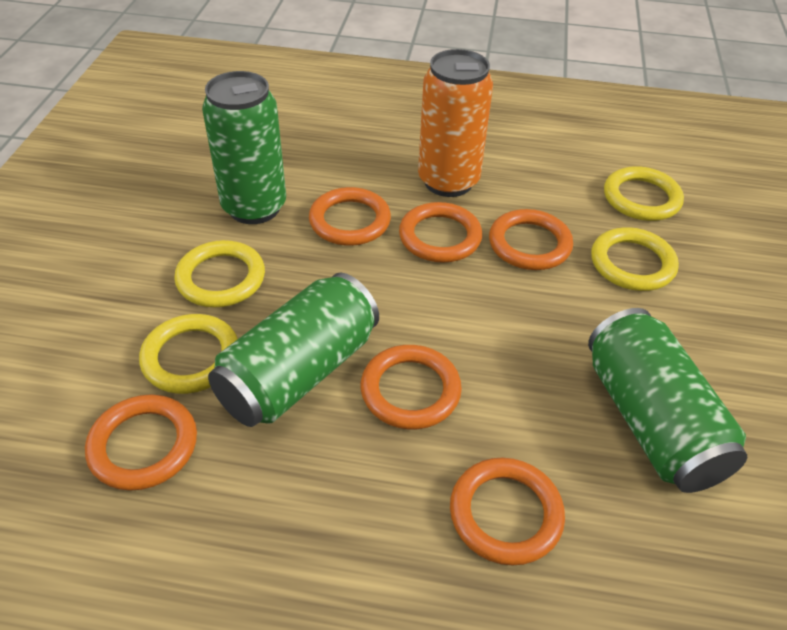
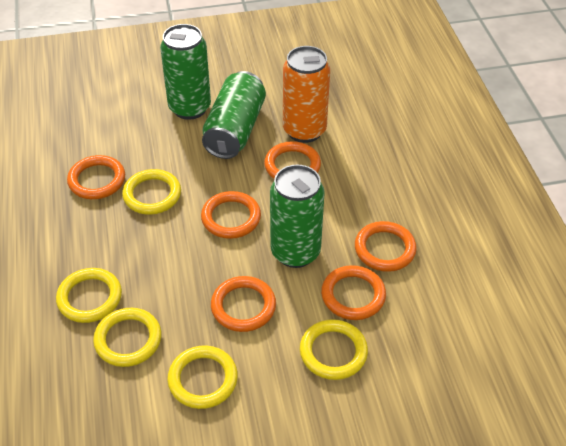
yellow ring: 4 -> 5

